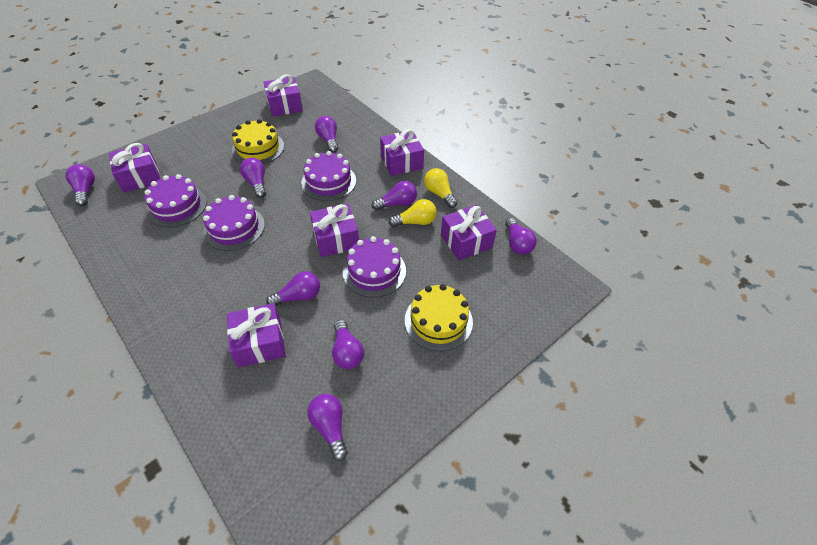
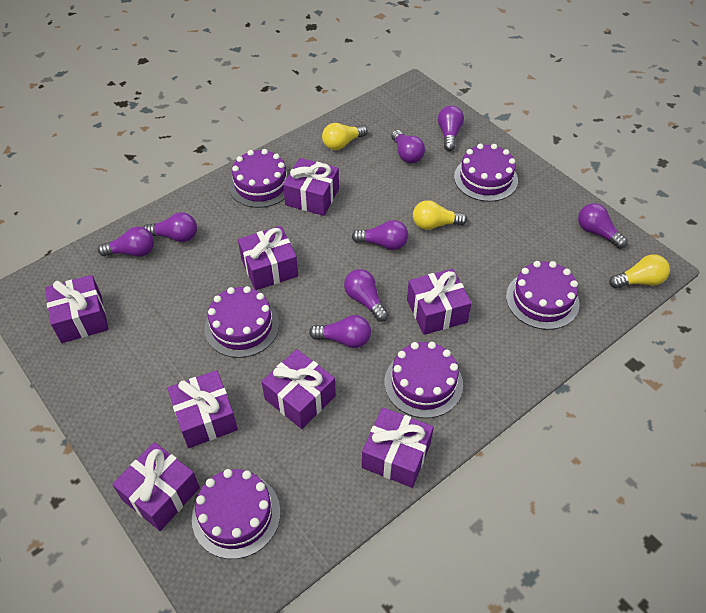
purple cake: 4 -> 6
purple gift: 6 -> 8
yellow cake: 2 -> 0
yellow light bulb: 2 -> 3

